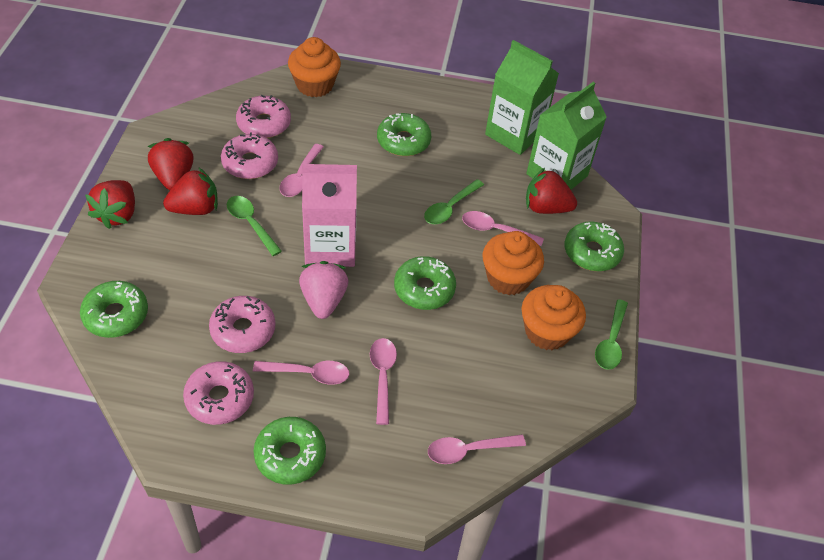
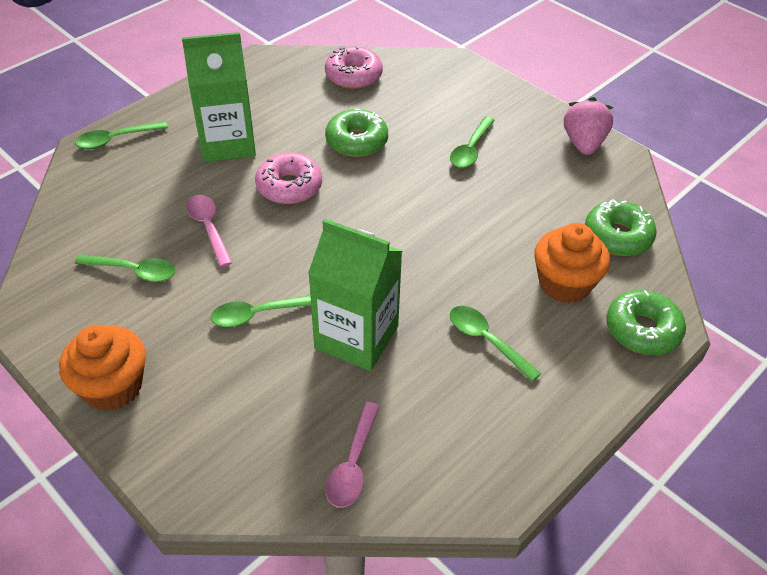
green donut: 5 -> 3
green spoon: 3 -> 5
orange cupcake: 3 -> 2
pink carton: 1 -> 0
pink donut: 4 -> 2
pink spoon: 5 -> 2
red strawberry: 4 -> 0

